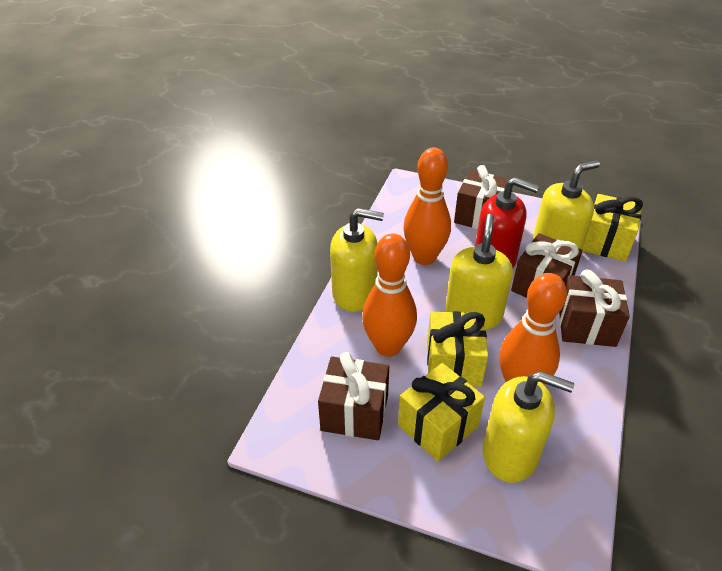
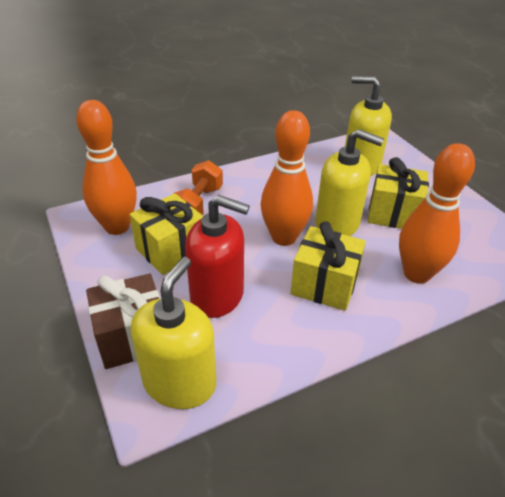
brown gift: 4 -> 1
orange dumbbell: 0 -> 1
yellow soap dispenser: 4 -> 3

